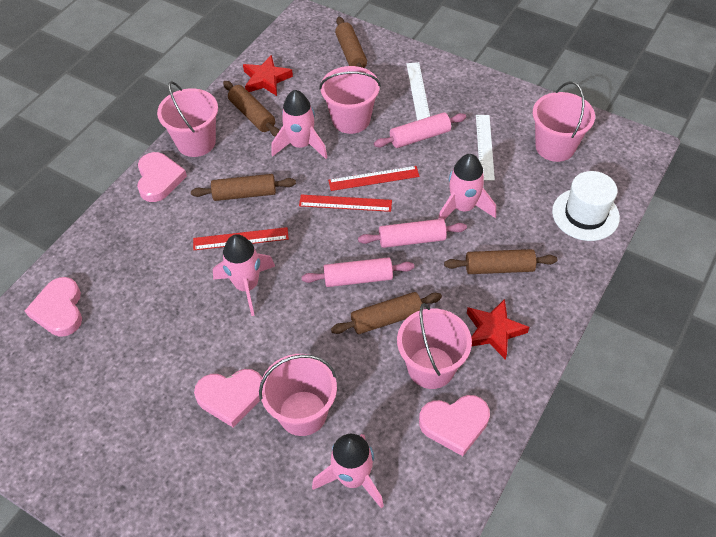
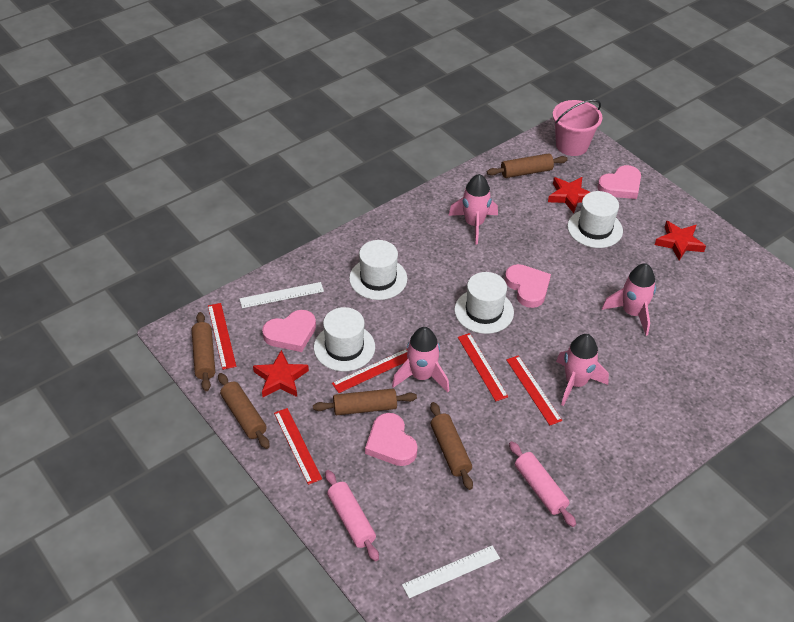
pink bucket: 5 -> 1
pink rolling pin: 3 -> 2
red ruler: 3 -> 5
red star: 2 -> 3
white hat: 1 -> 4

